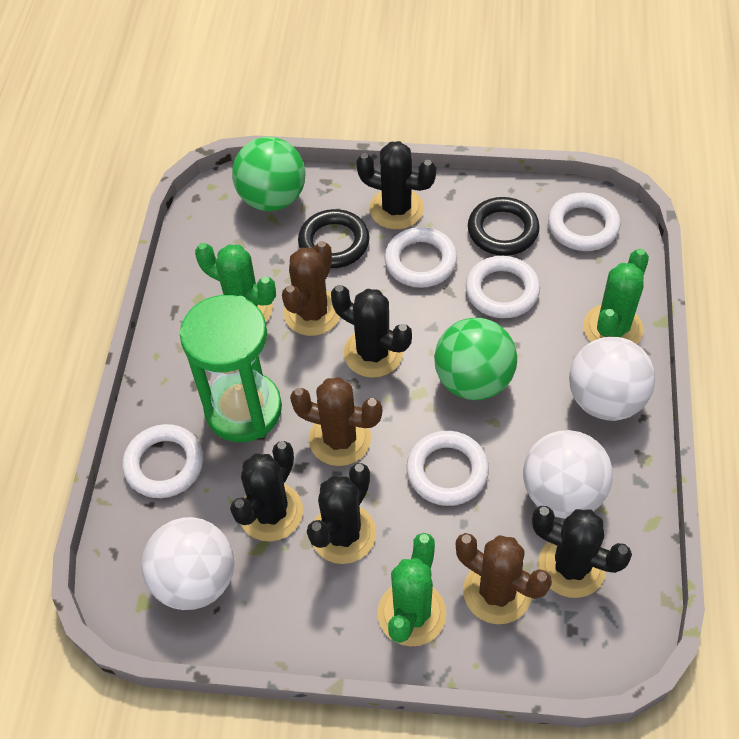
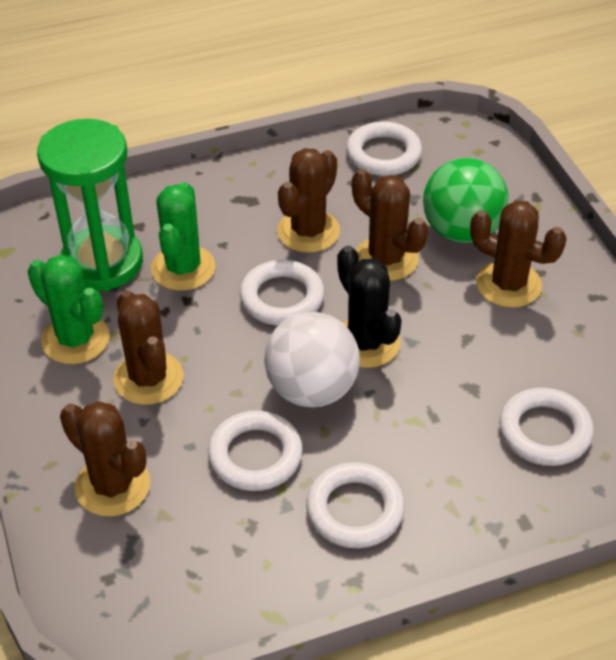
black cactus: 5 -> 1
black ring: 2 -> 0
brown cactus: 3 -> 5
green ball: 2 -> 1
green cactus: 3 -> 2
white ball: 3 -> 1

